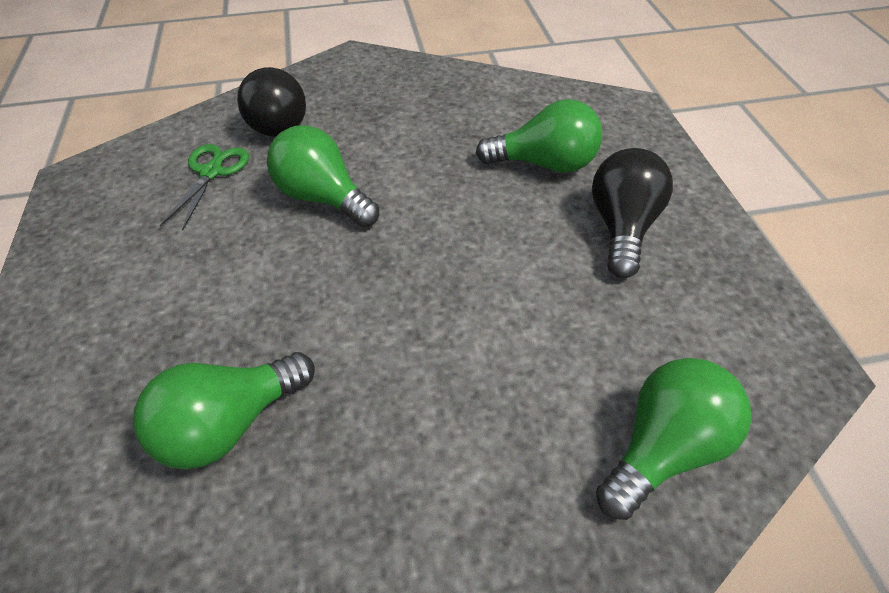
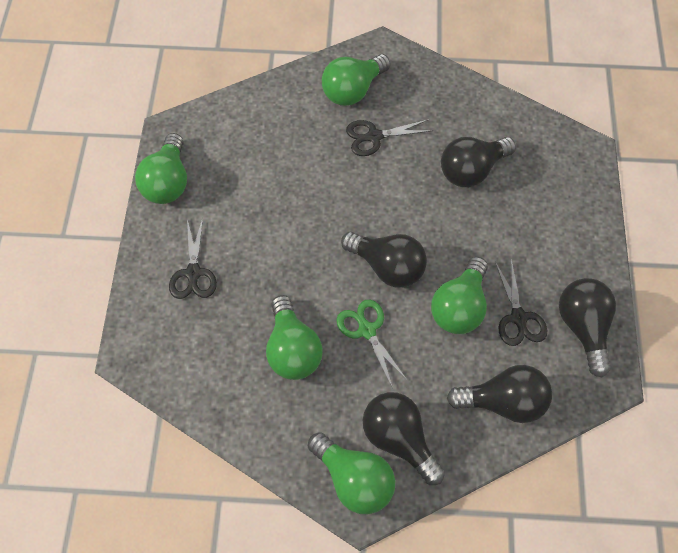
black light bulb: 2 -> 5
black scissors: 0 -> 3
green light bulb: 4 -> 5

